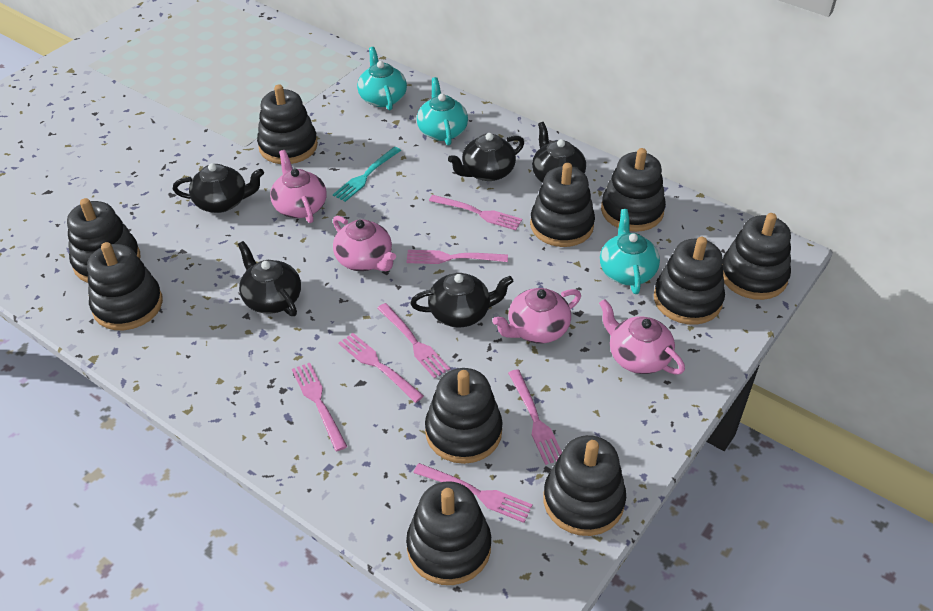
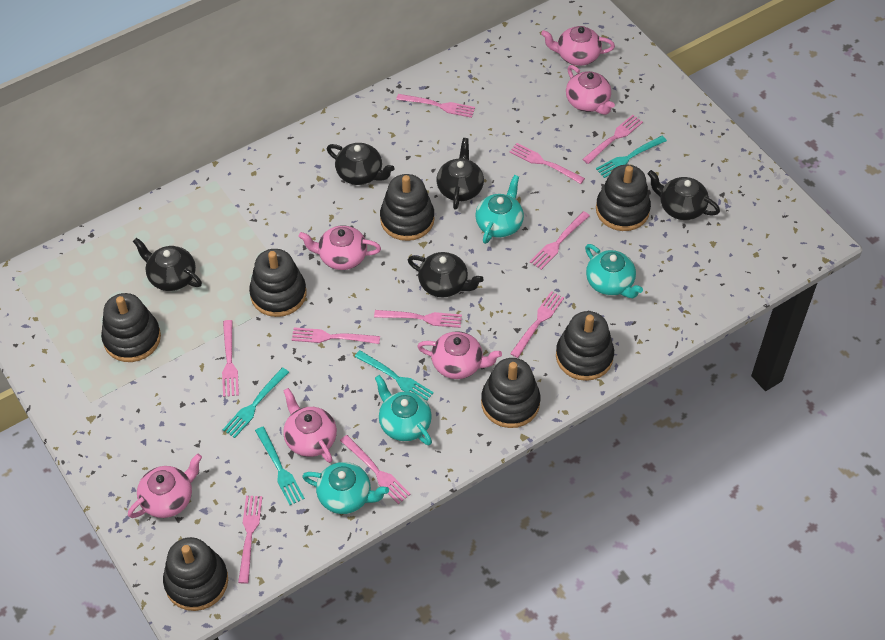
black stacking toy: 10 -> 7
pink fork: 7 -> 10
pink teapot: 4 -> 6
turquoise fork: 1 -> 4
turquoise teapot: 3 -> 4

